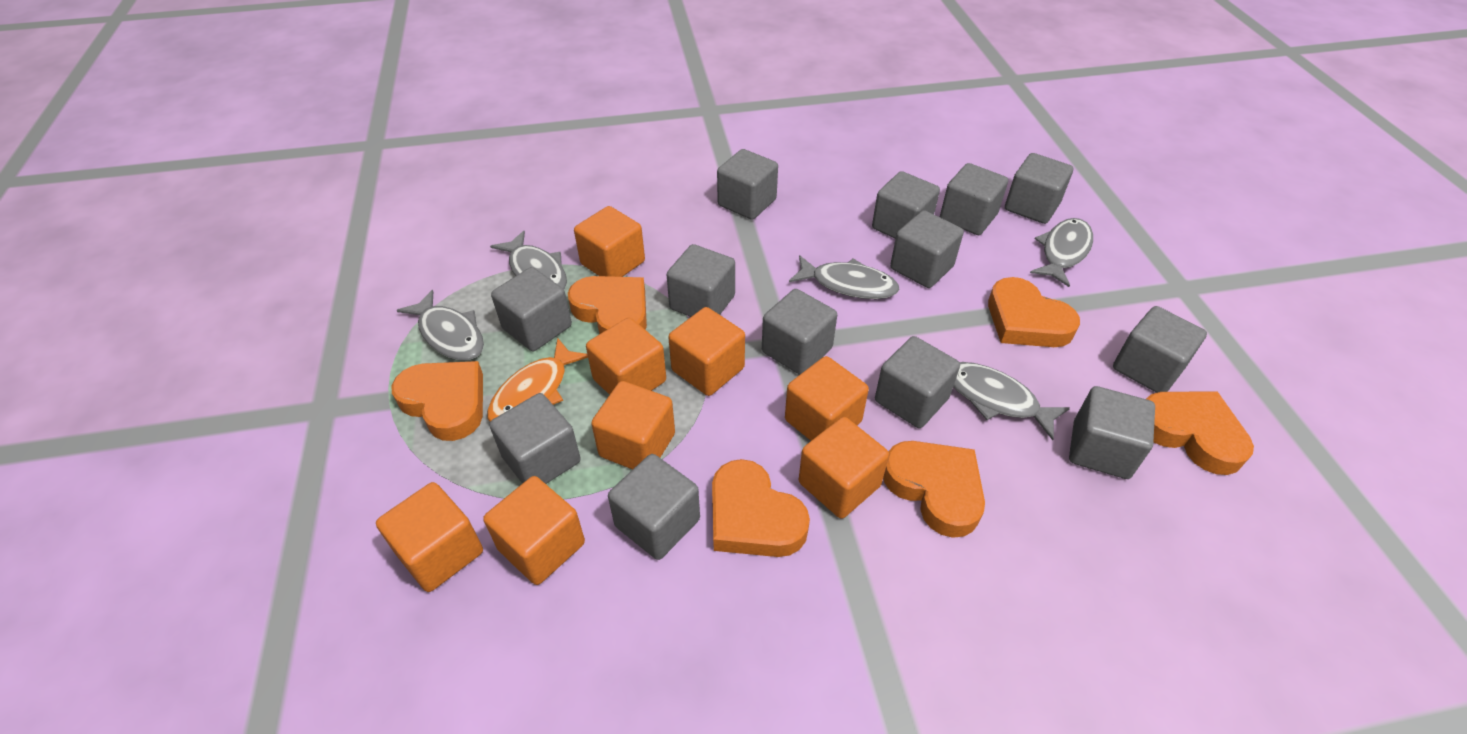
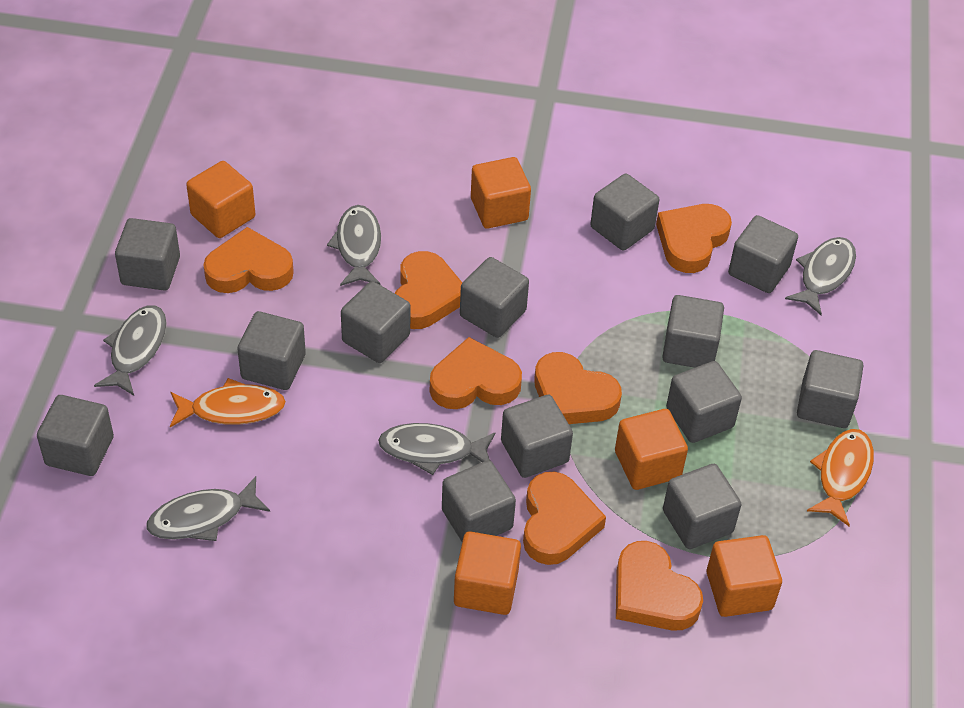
orange cube: 8 -> 5
orange fish: 1 -> 2
orange heart: 6 -> 7

